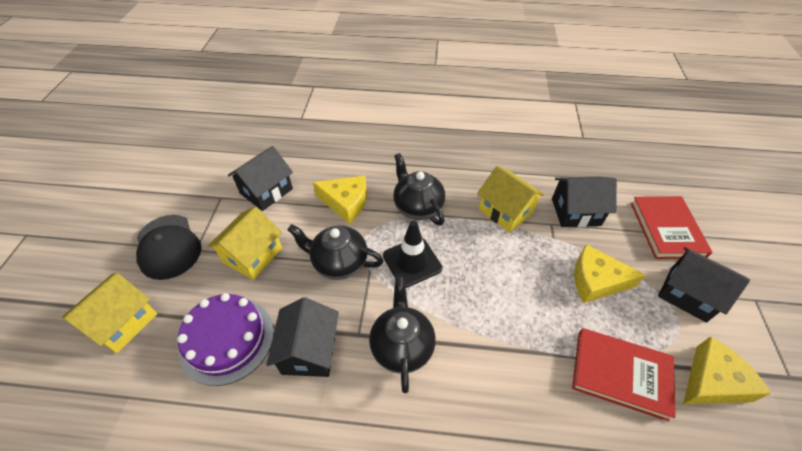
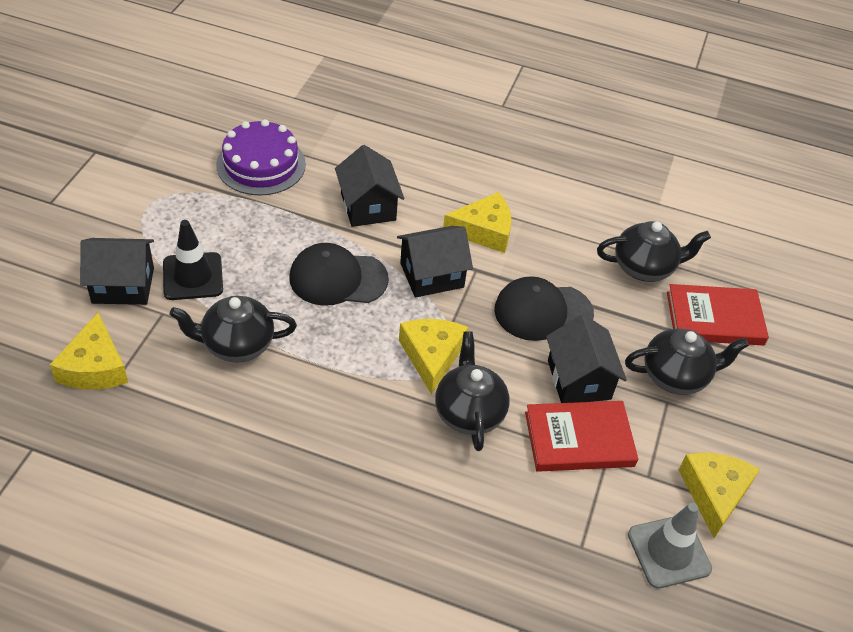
black cap: 1 -> 2
black teapot: 3 -> 4
grey traffic cone: 0 -> 1
yellow cheese: 3 -> 4
yellow house: 3 -> 0

